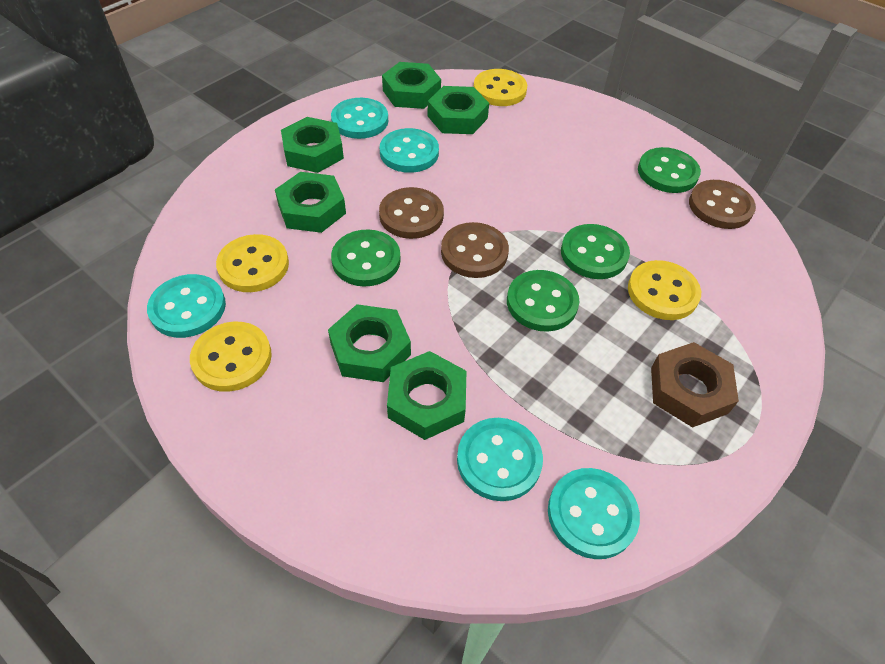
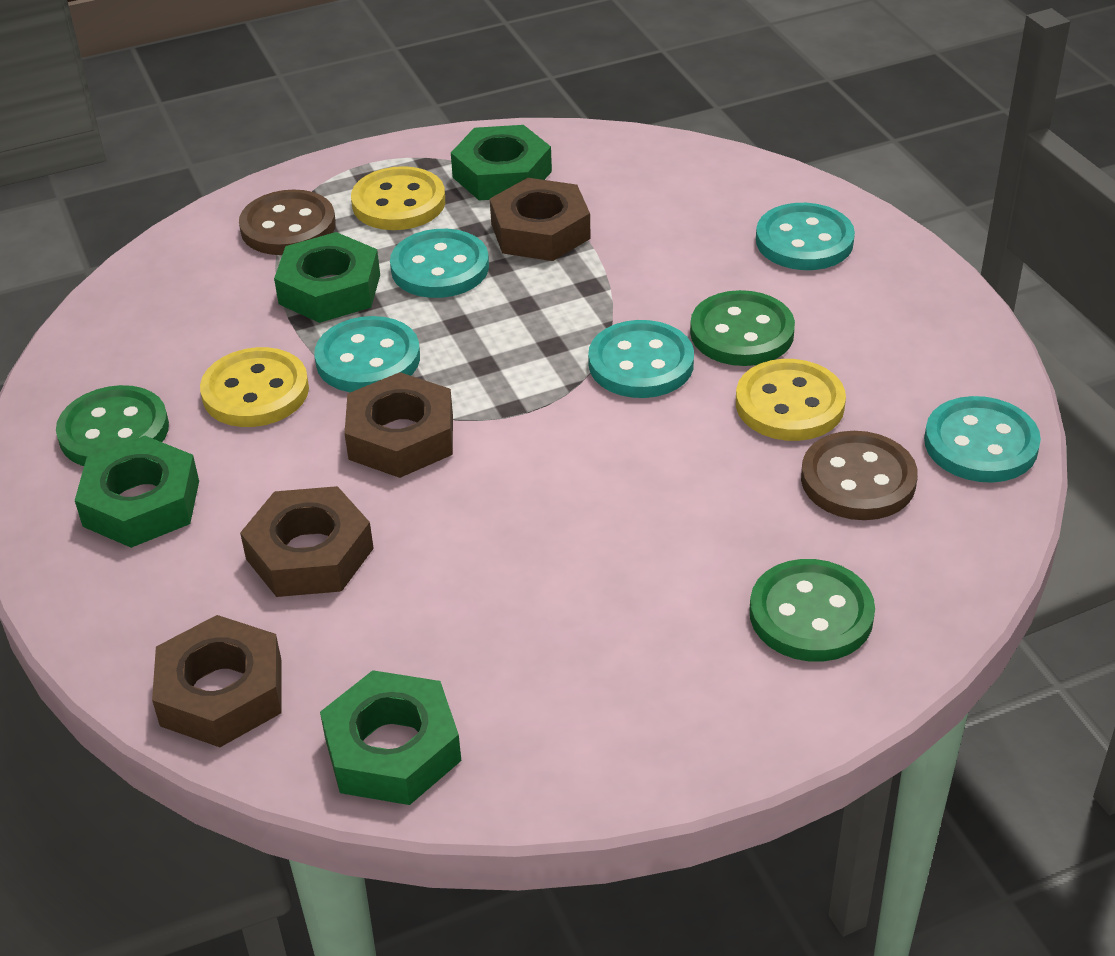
brown button: 3 -> 2
brown nut: 1 -> 4
green button: 4 -> 3
green nut: 6 -> 4
yellow button: 4 -> 3

